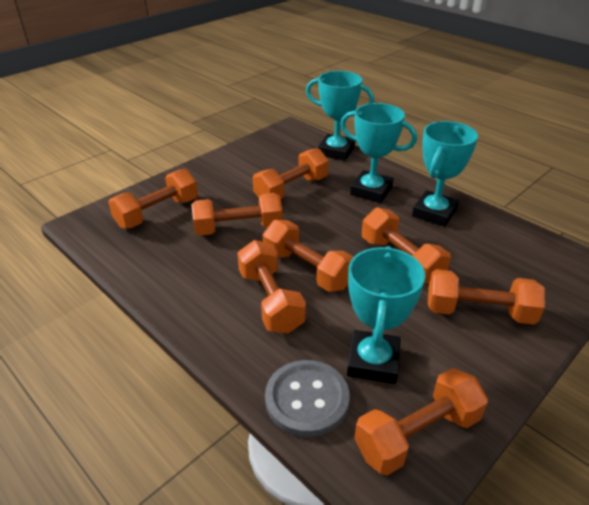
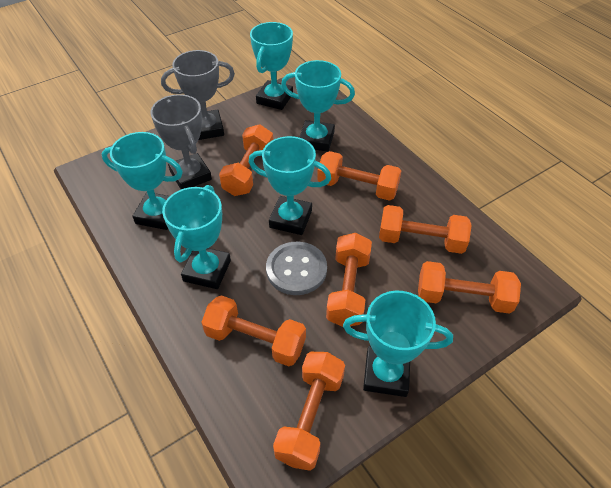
grey trophy: 0 -> 2
orange dumbbell: 8 -> 7
turquoise trophy: 4 -> 6

